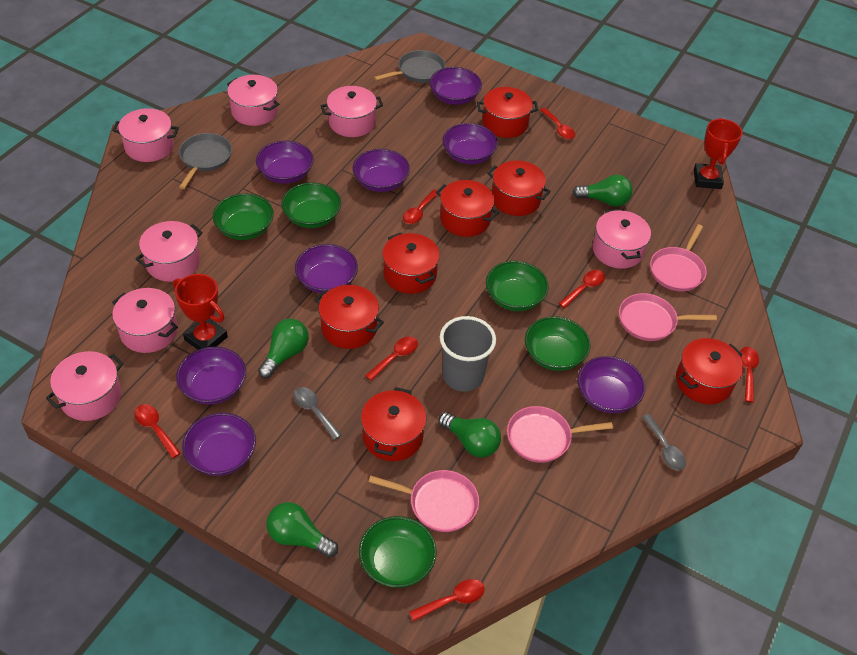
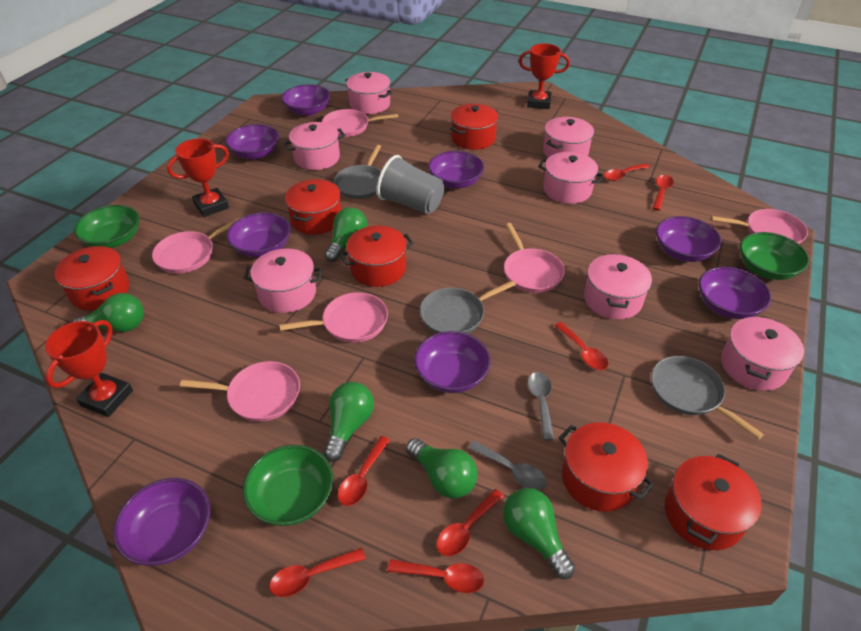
green bowl: 5 -> 3
green light bulb: 4 -> 5
grey pan: 2 -> 3
pink pan: 4 -> 6
red pot: 7 -> 6
red trophy: 2 -> 3

